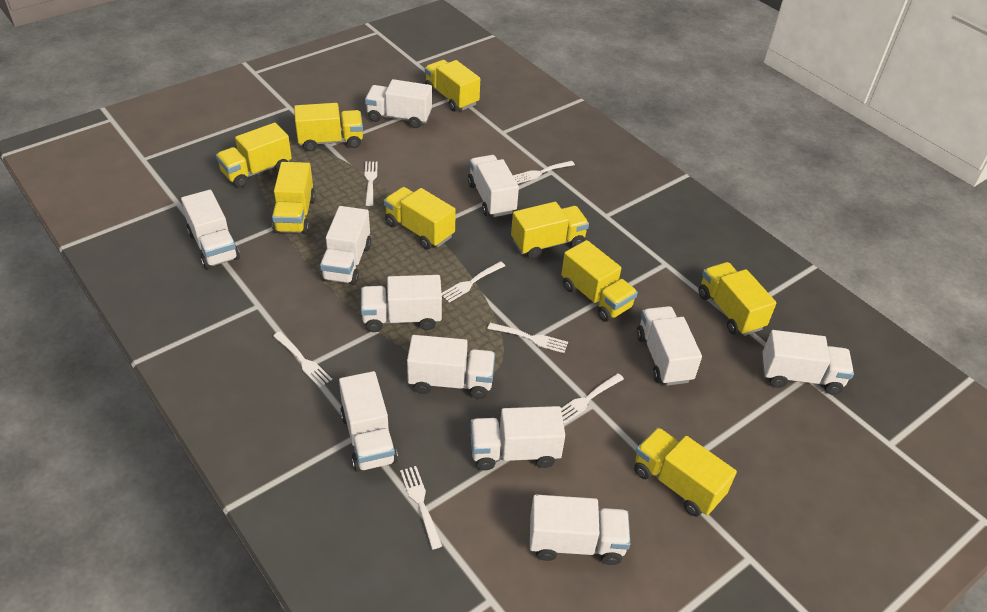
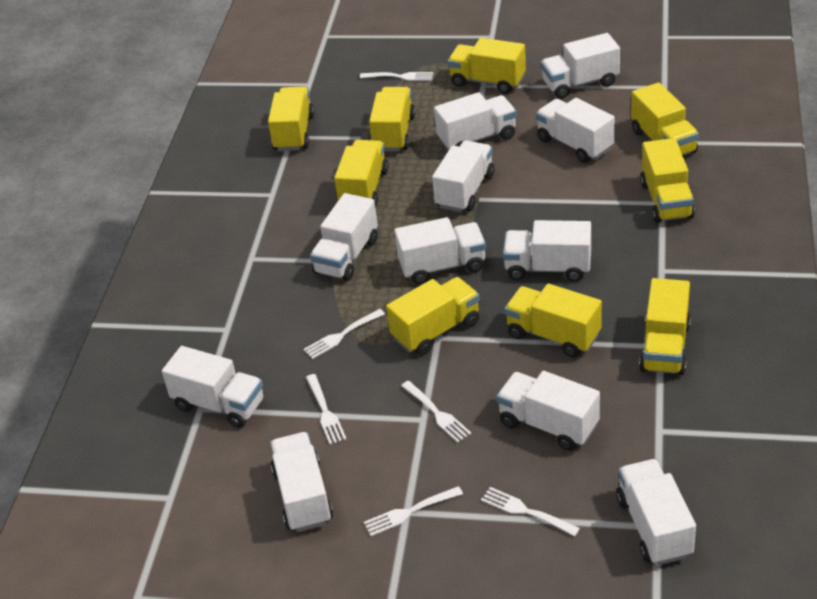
white fork: 7 -> 6

